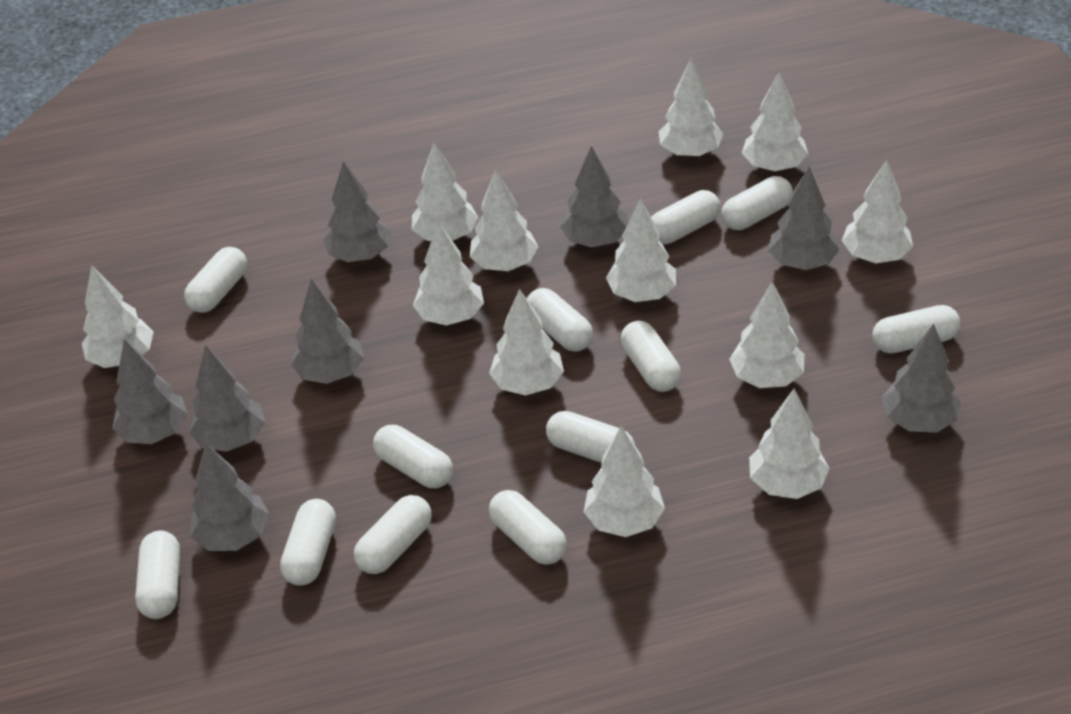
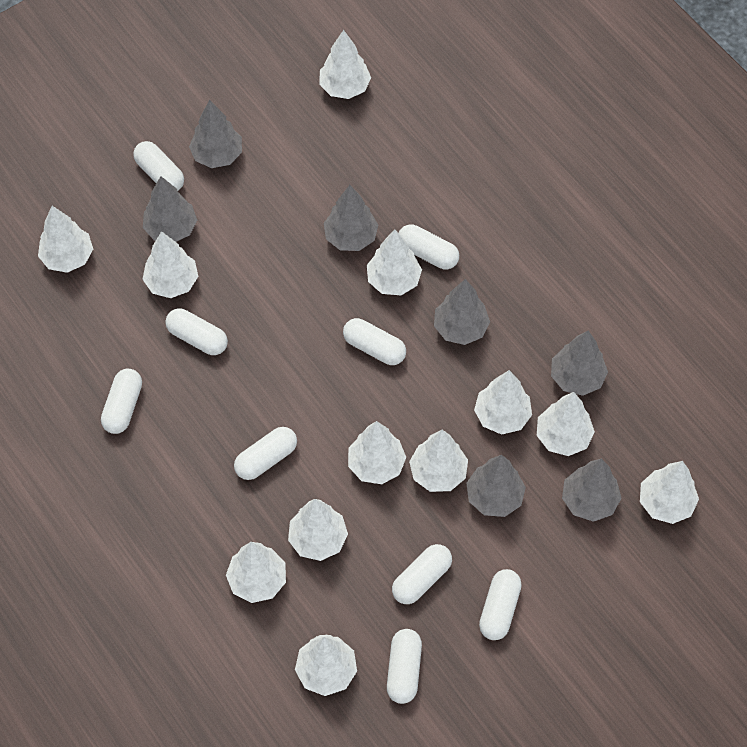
grey tree: 8 -> 7
white capsule: 12 -> 9

